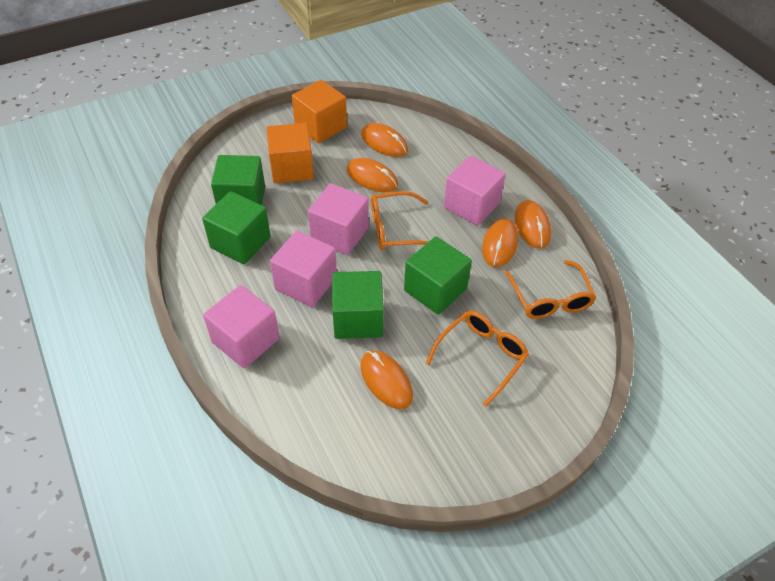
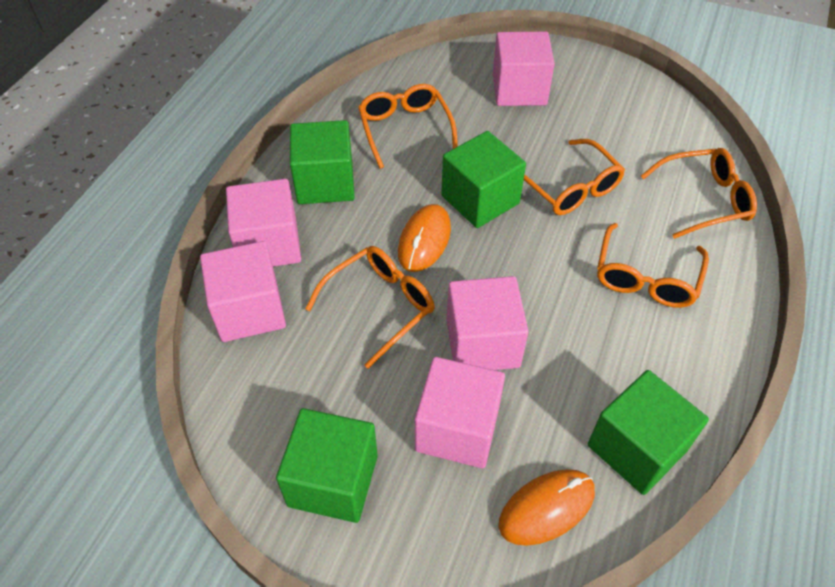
orange cube: 2 -> 0
orange glasses: 3 -> 5
orange mouse: 5 -> 2
pink cube: 4 -> 5

